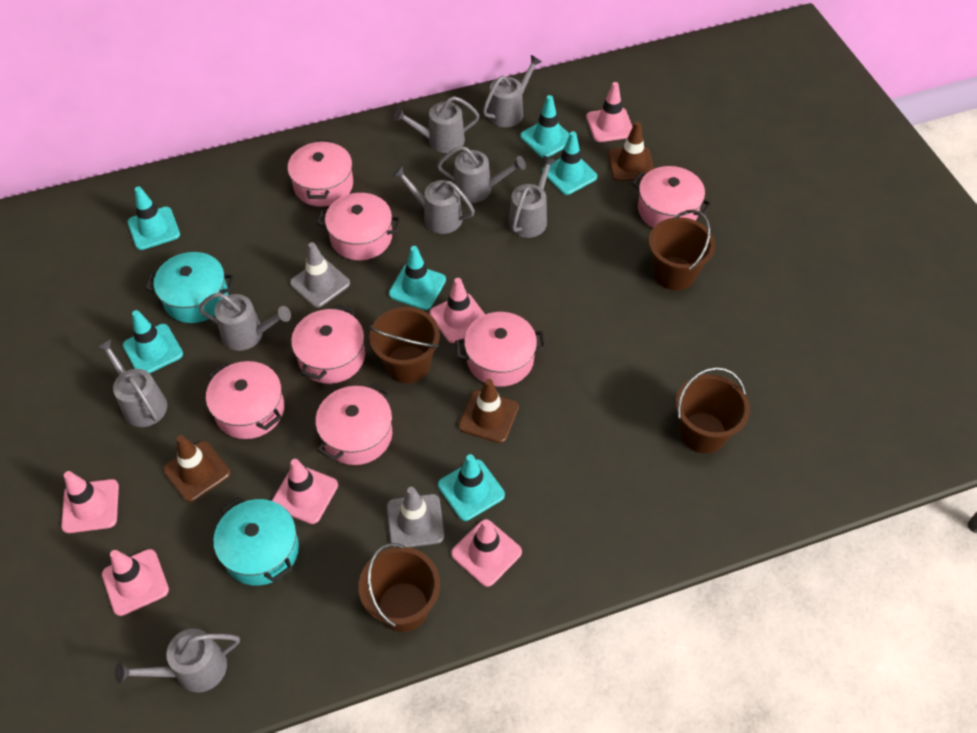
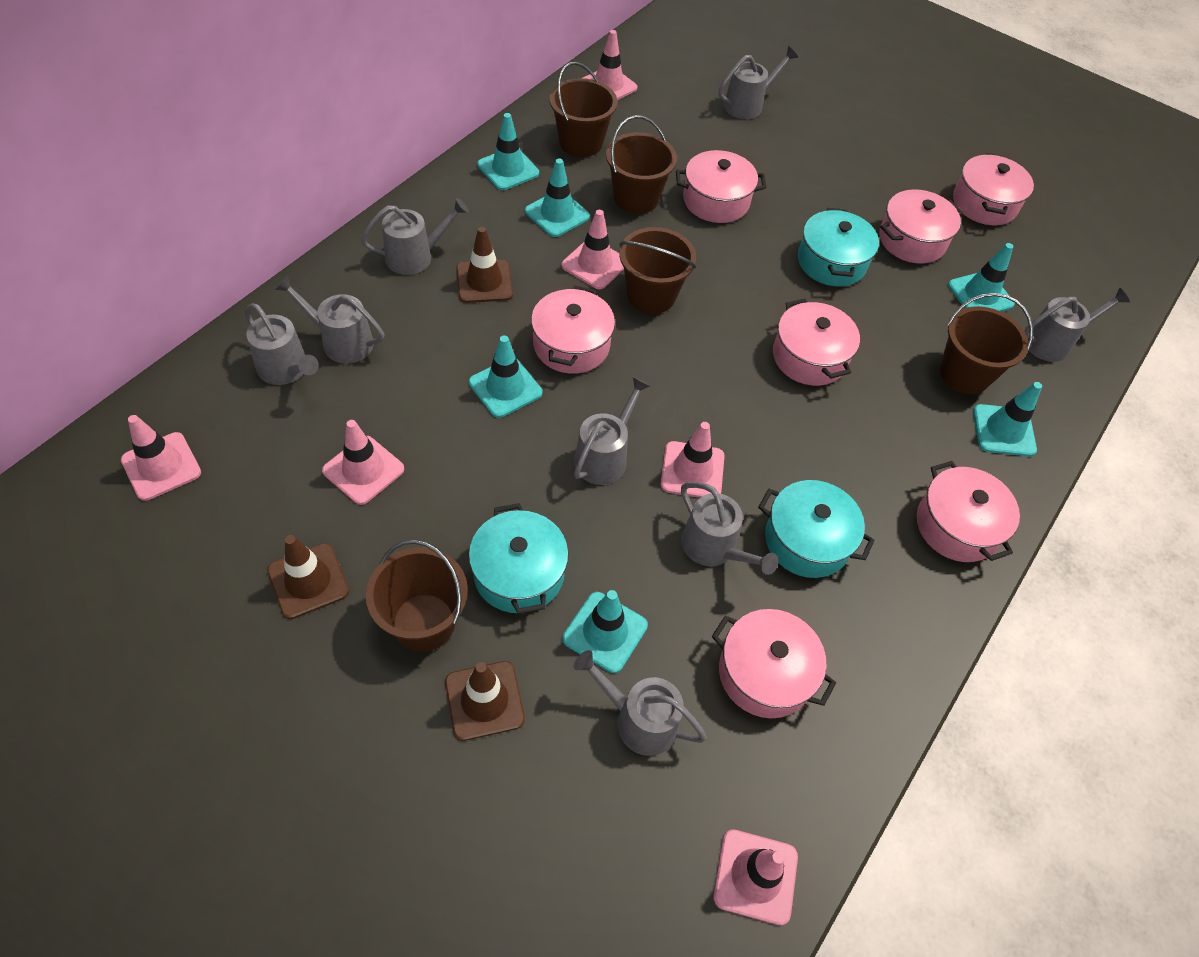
brown bucket: 4 -> 5
grey traffic cone: 2 -> 0
turquoise pot: 2 -> 3

